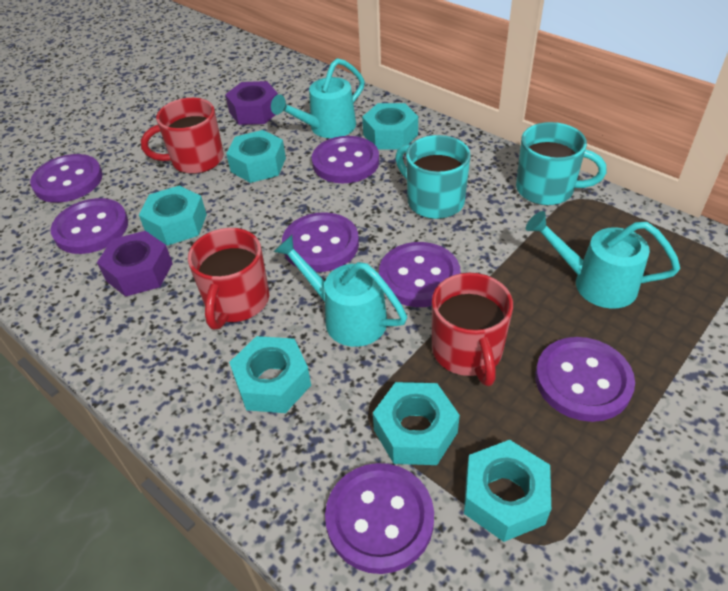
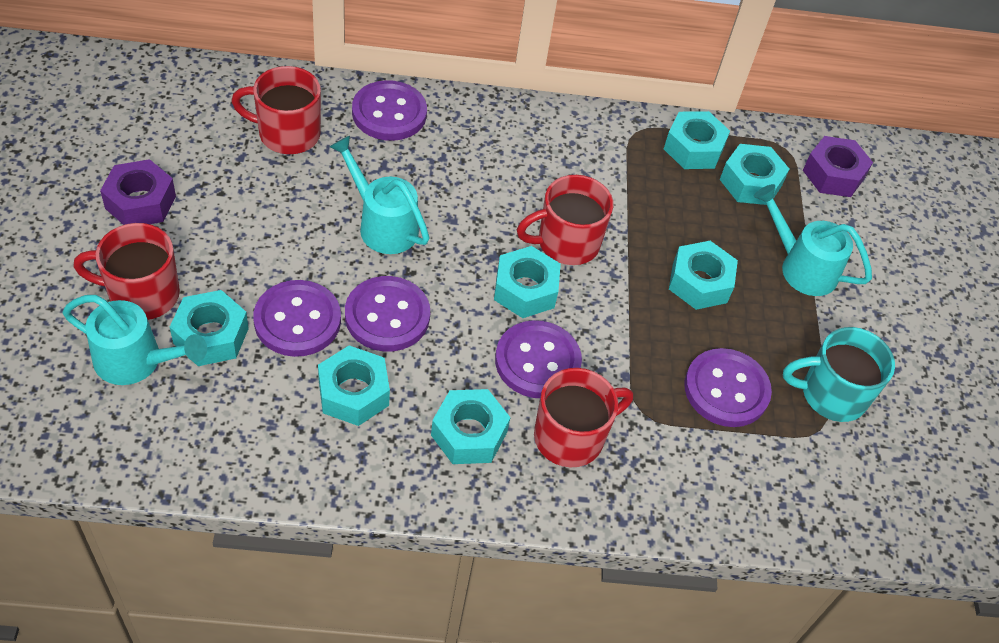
purple button: 7 -> 5
red mug: 3 -> 4
turquoise mug: 2 -> 1
turquoise nut: 6 -> 7

